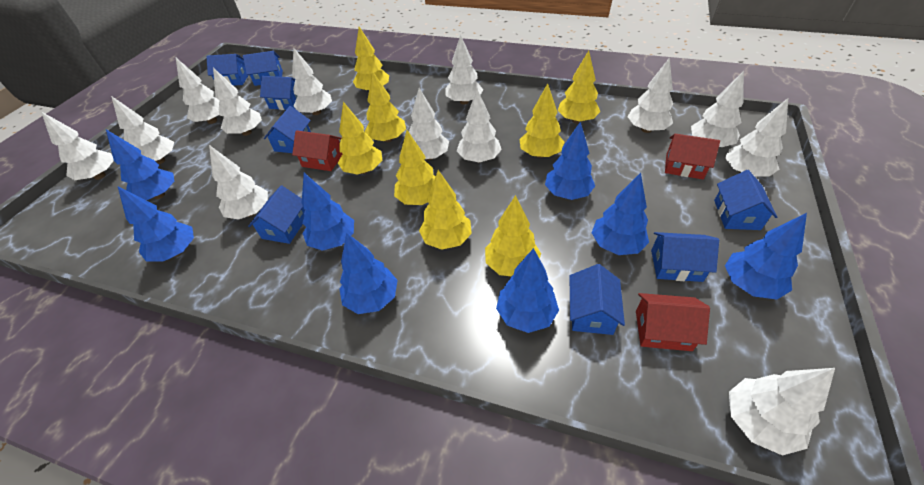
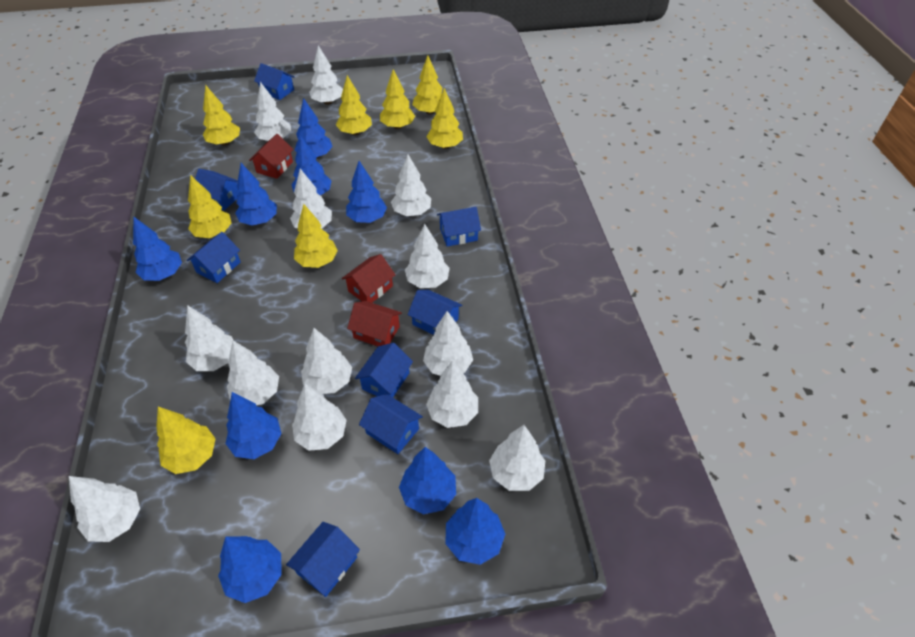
blue tree: 8 -> 9

